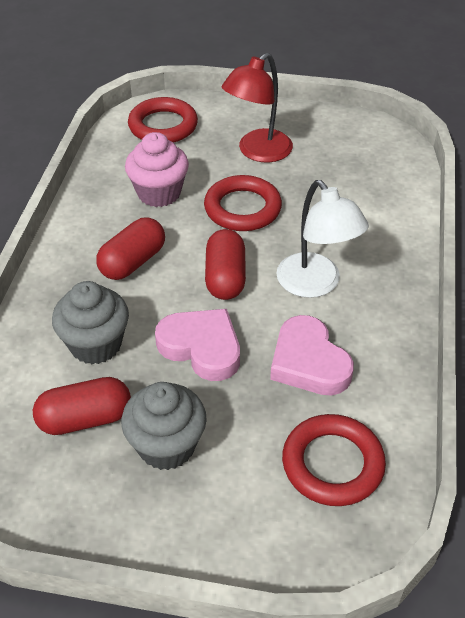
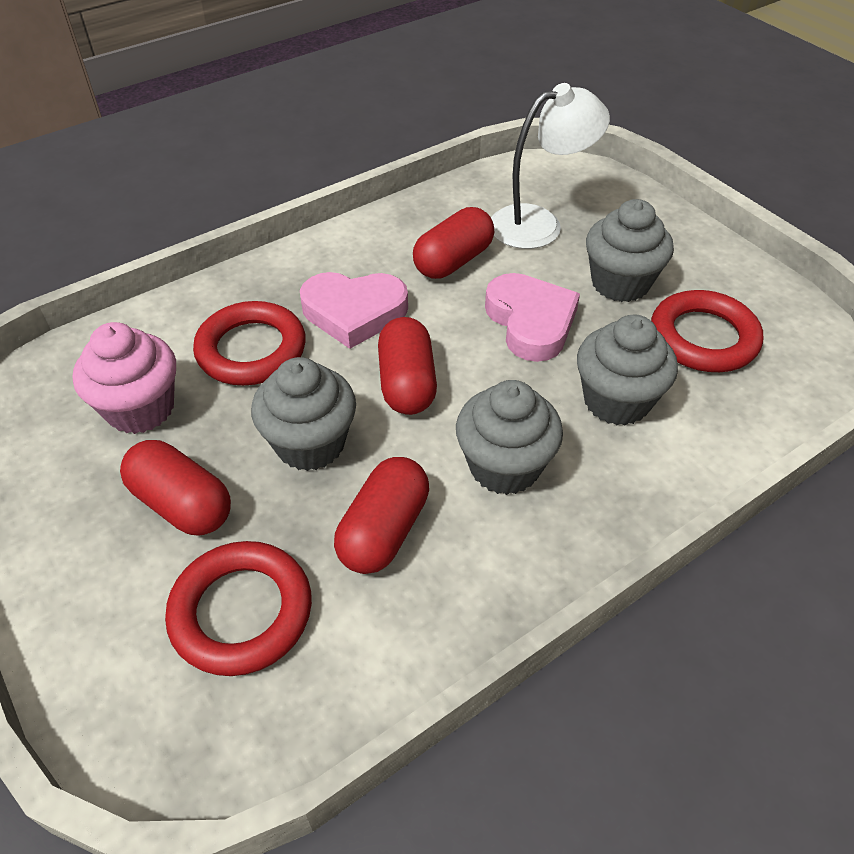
grey cupcake: 2 -> 4
red capsule: 3 -> 4
red lamp: 1 -> 0

